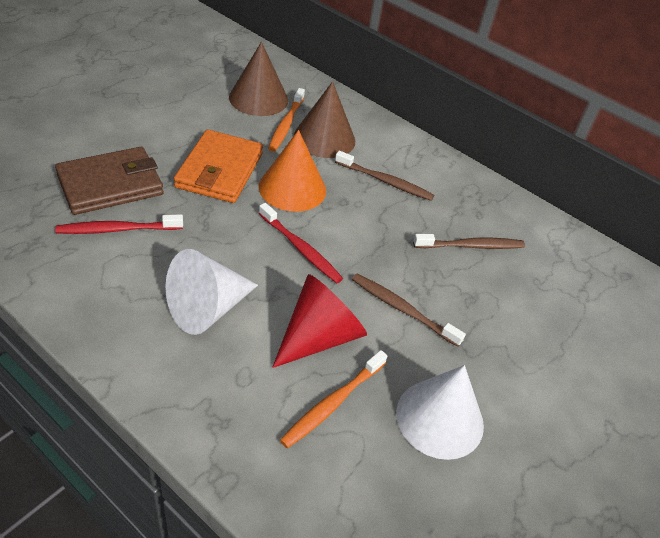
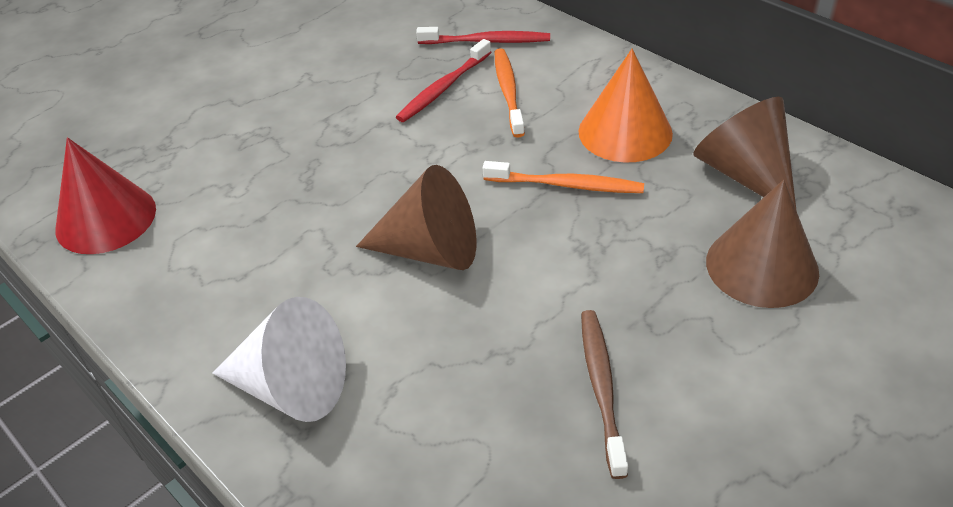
brown cone: 2 -> 3
brown toothbrush: 3 -> 1
brown wallet: 1 -> 0
orange wallet: 1 -> 0
white cone: 2 -> 1

